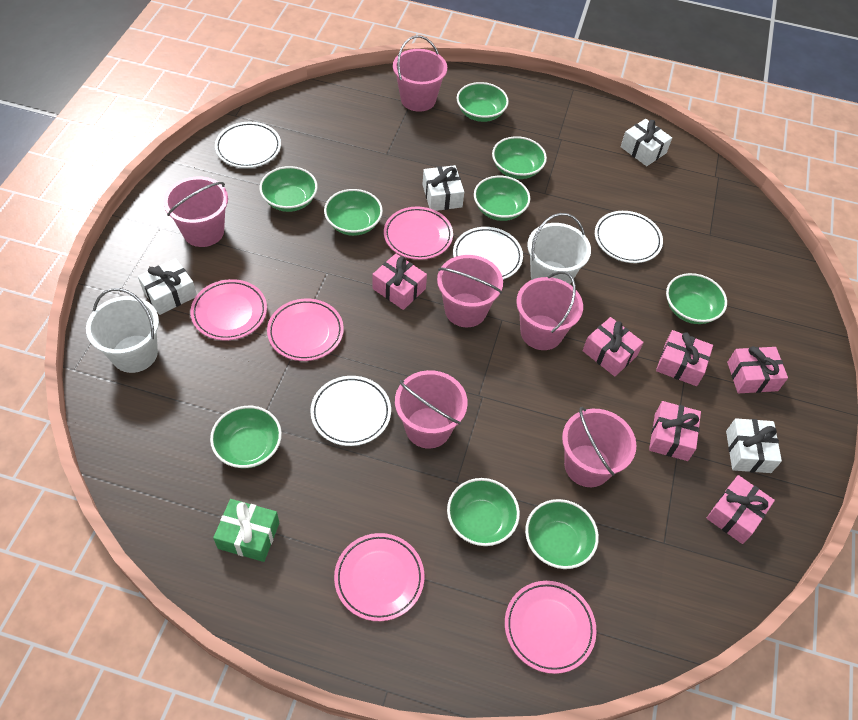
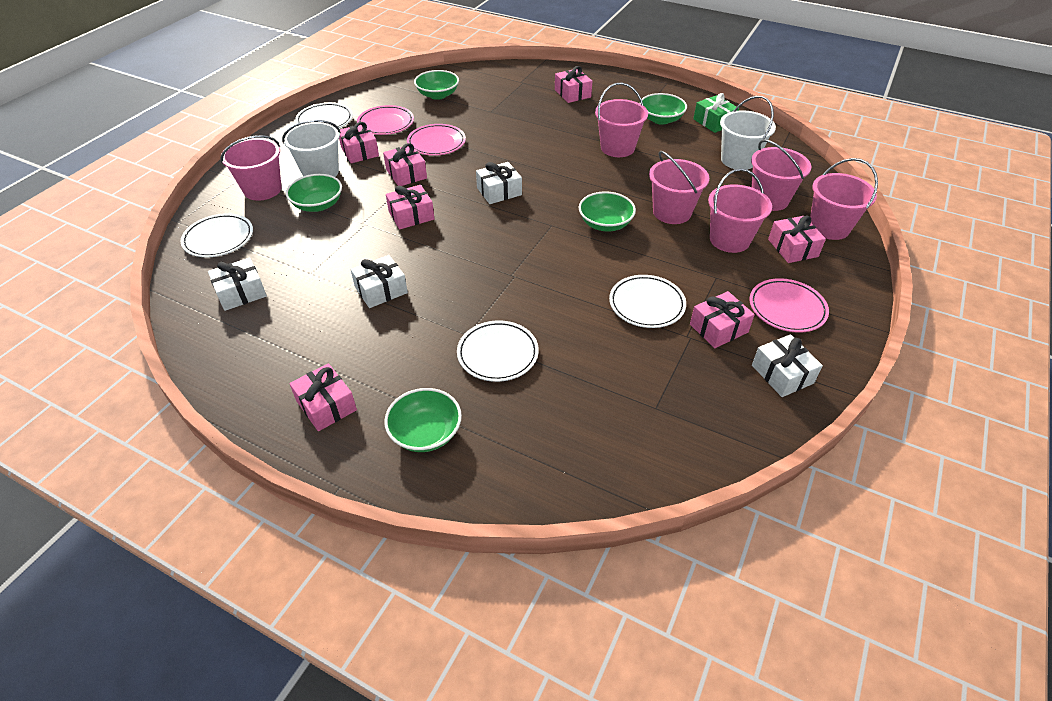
green bowl: 9 -> 5
pink gift: 6 -> 7
pink plate: 5 -> 3

